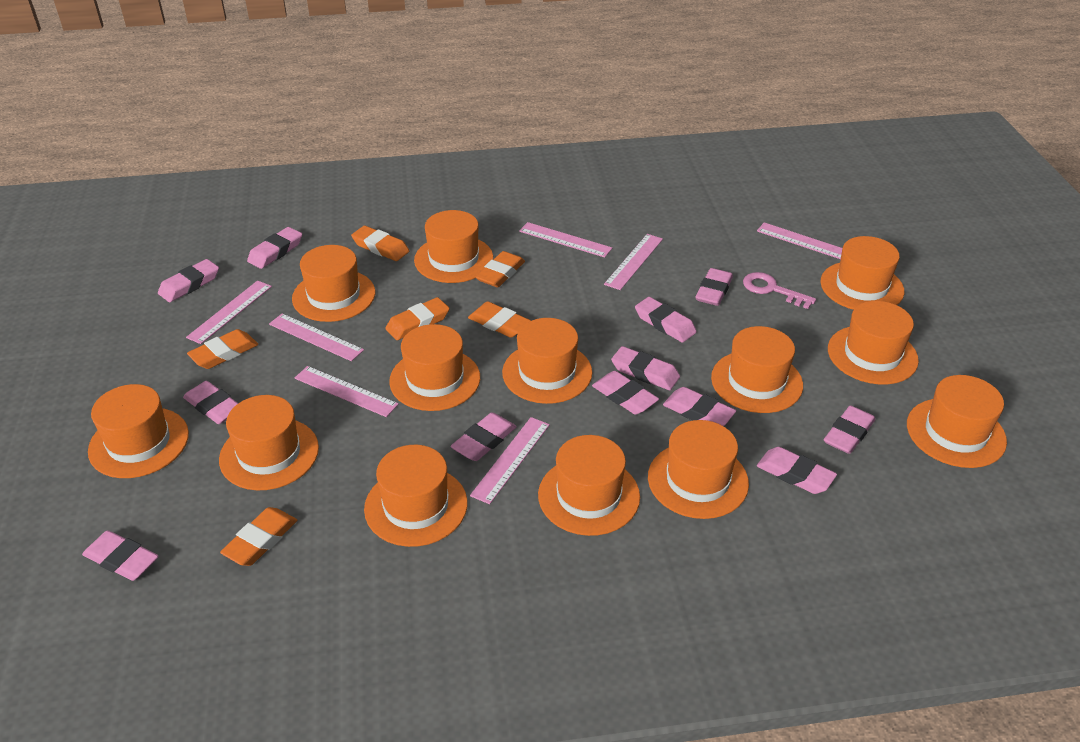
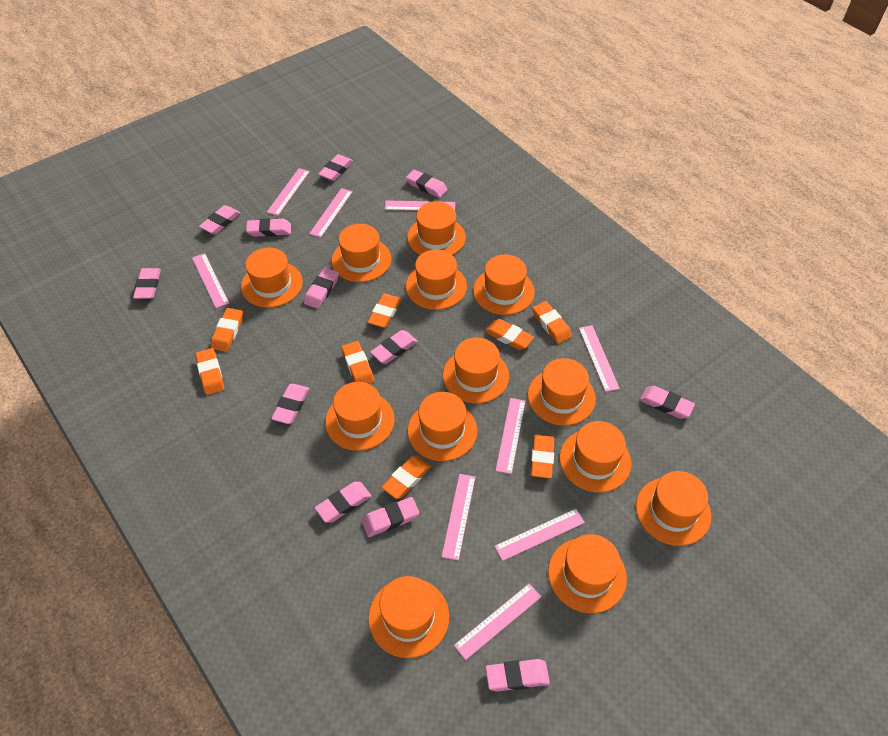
orange eraser: 6 -> 8
pink key: 1 -> 0
pink ruler: 7 -> 9

